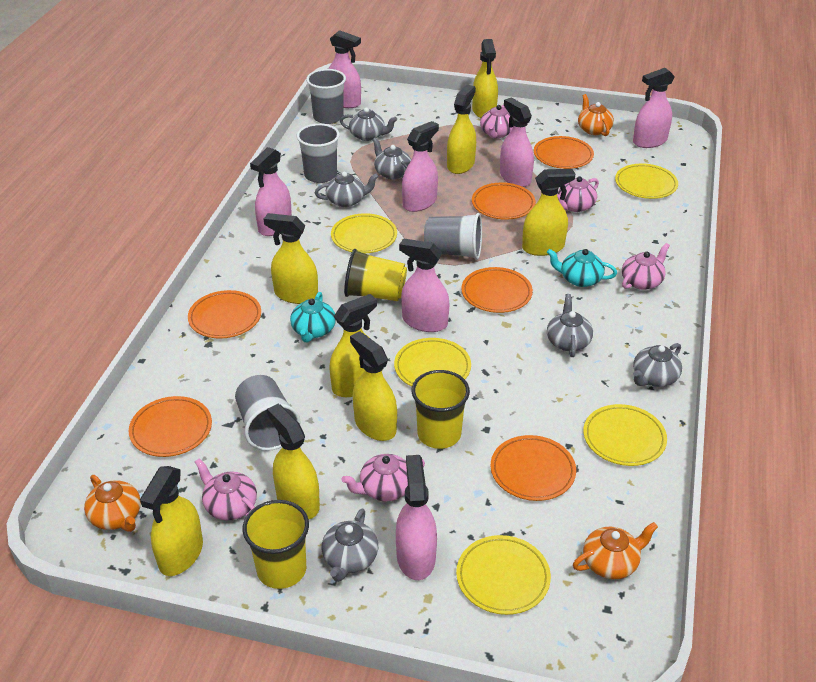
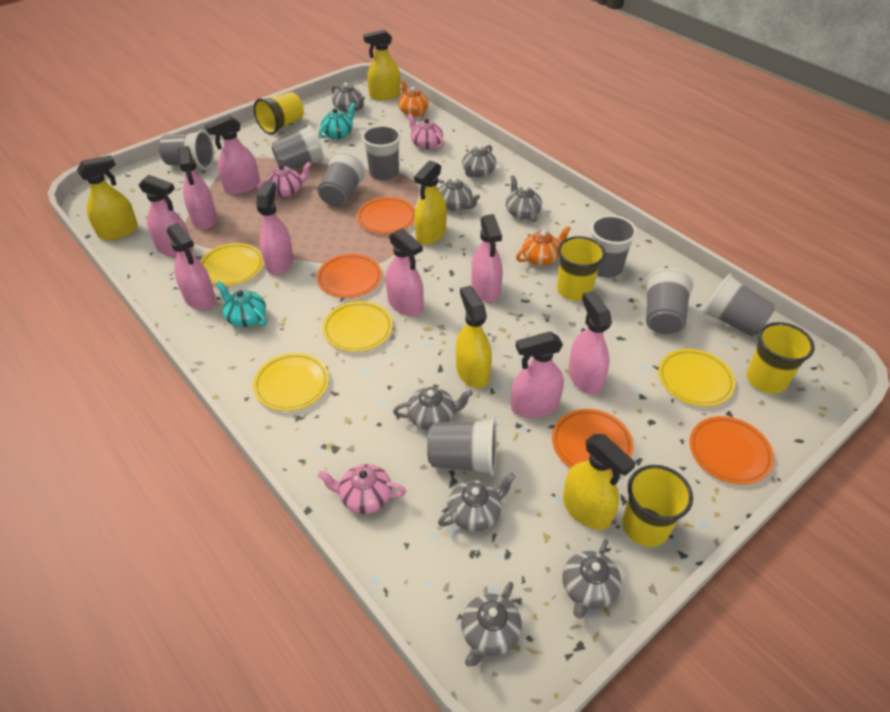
grey cup: 4 -> 8
grey teapot: 6 -> 8
orange plate: 6 -> 4
orange teapot: 3 -> 2
pink spray bottle: 7 -> 9
pink teapot: 5 -> 3
yellow cup: 3 -> 4
yellow plate: 5 -> 4
yellow spray bottle: 8 -> 5

